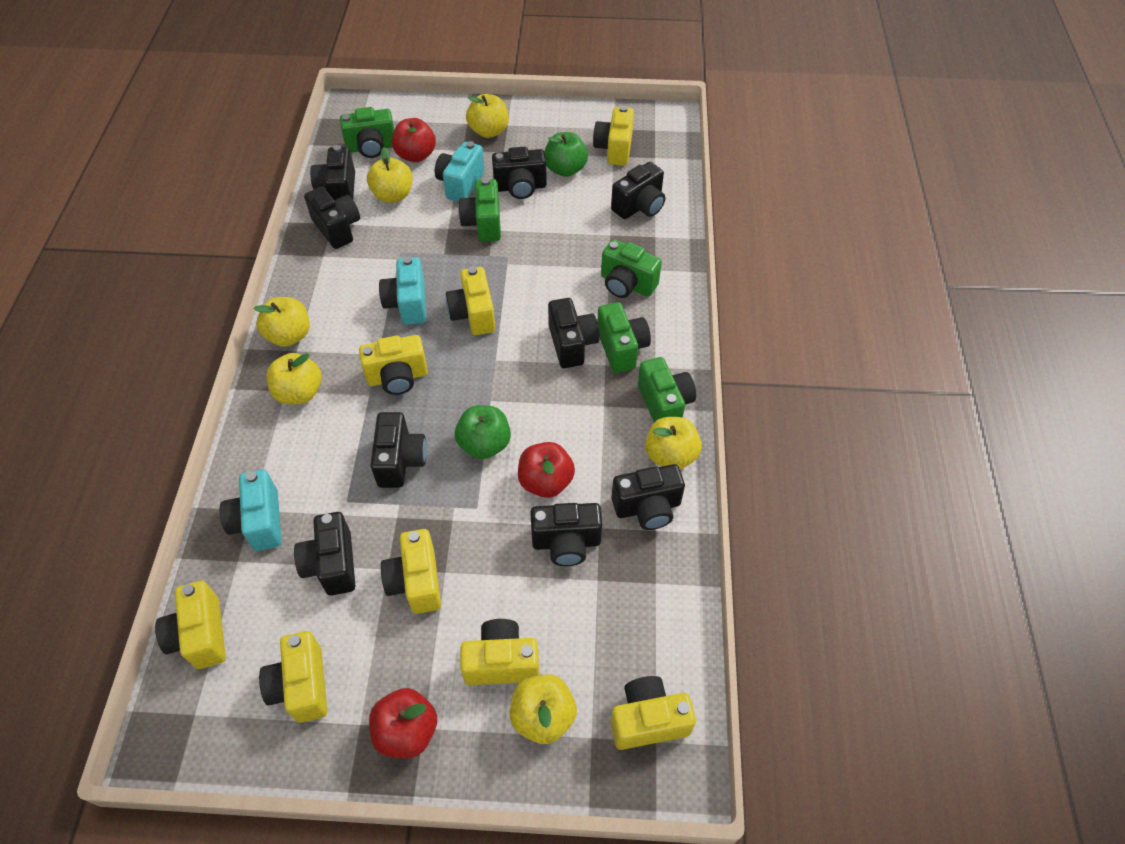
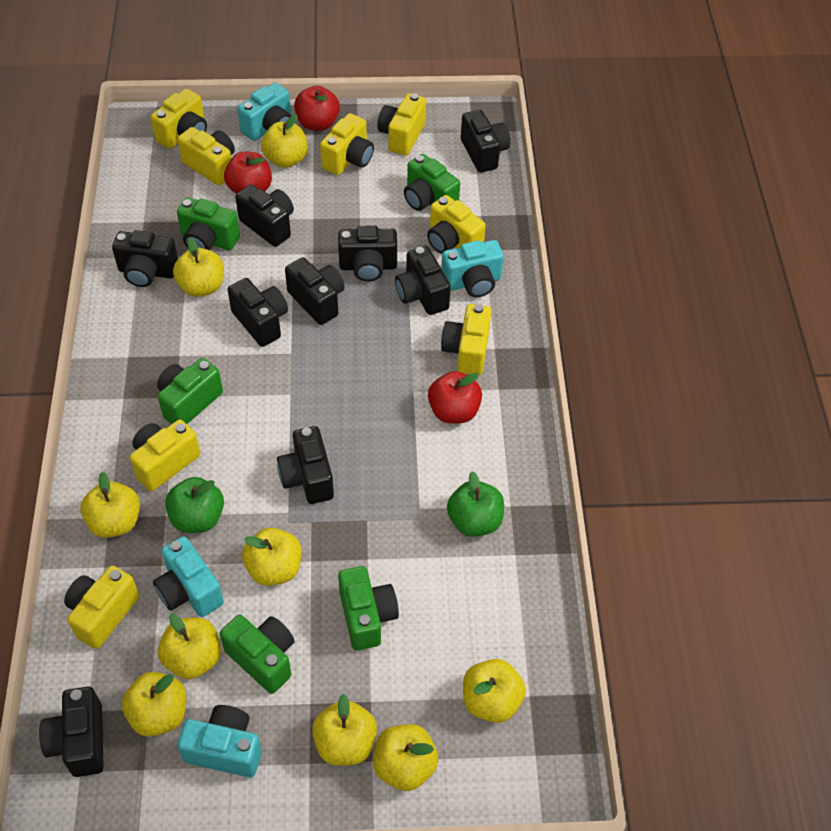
turquoise camera: 3 -> 4
yellow apple: 6 -> 9

